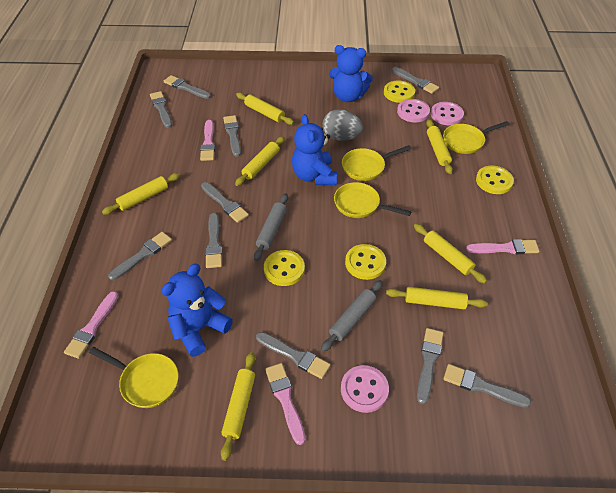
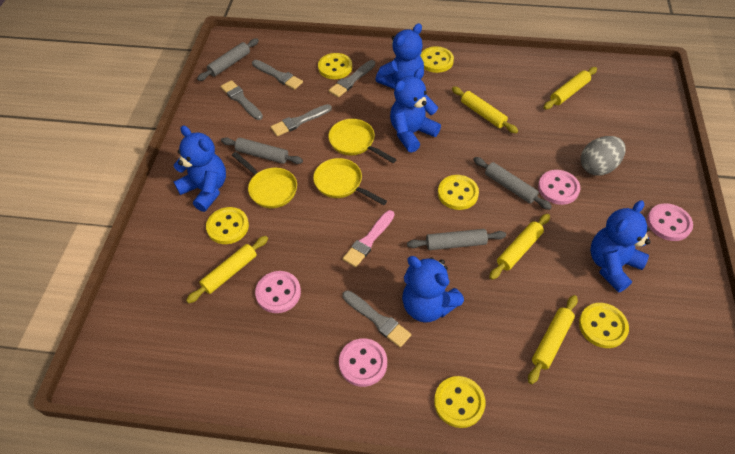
blue teddy bear: 3 -> 5
grey brush: 10 -> 5
grey rolling pin: 2 -> 4
pink brush: 4 -> 1
pink button: 3 -> 4
yellow button: 4 -> 6
yellow pan: 4 -> 3
yellow rolling pin: 7 -> 5

